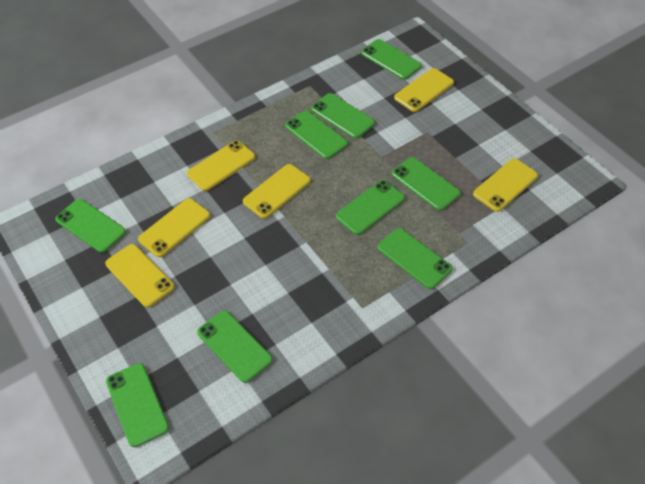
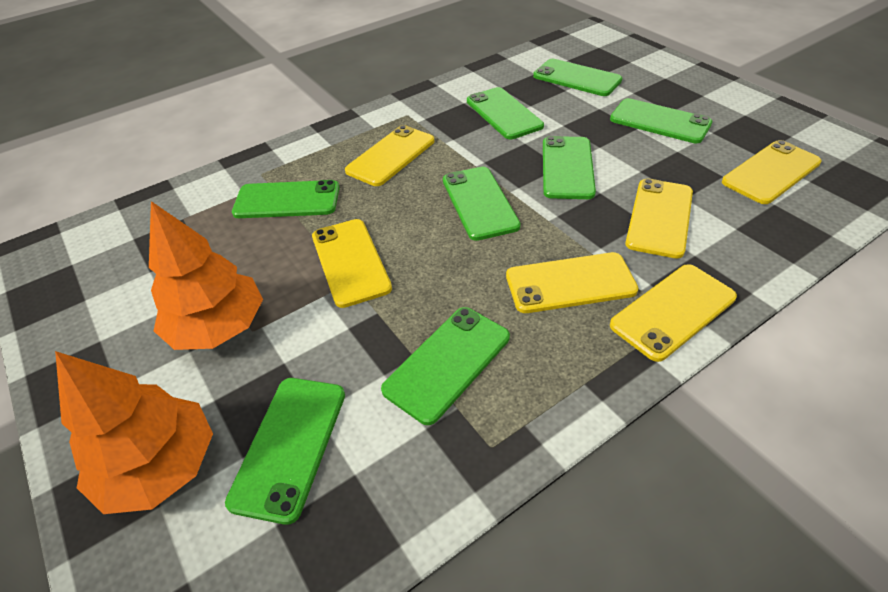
green phone: 9 -> 8
orange tree: 0 -> 2

